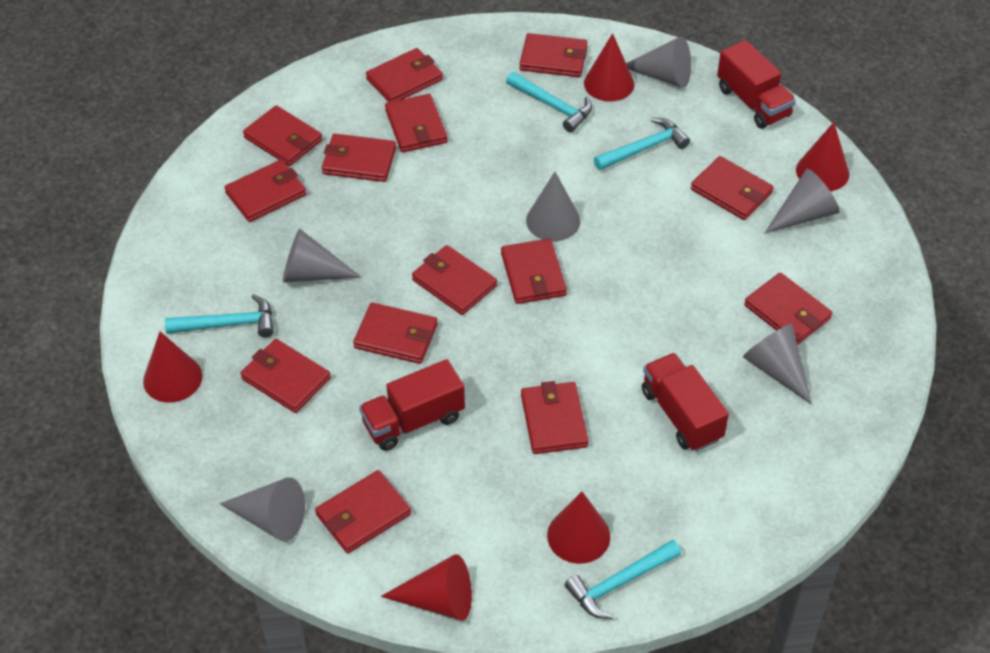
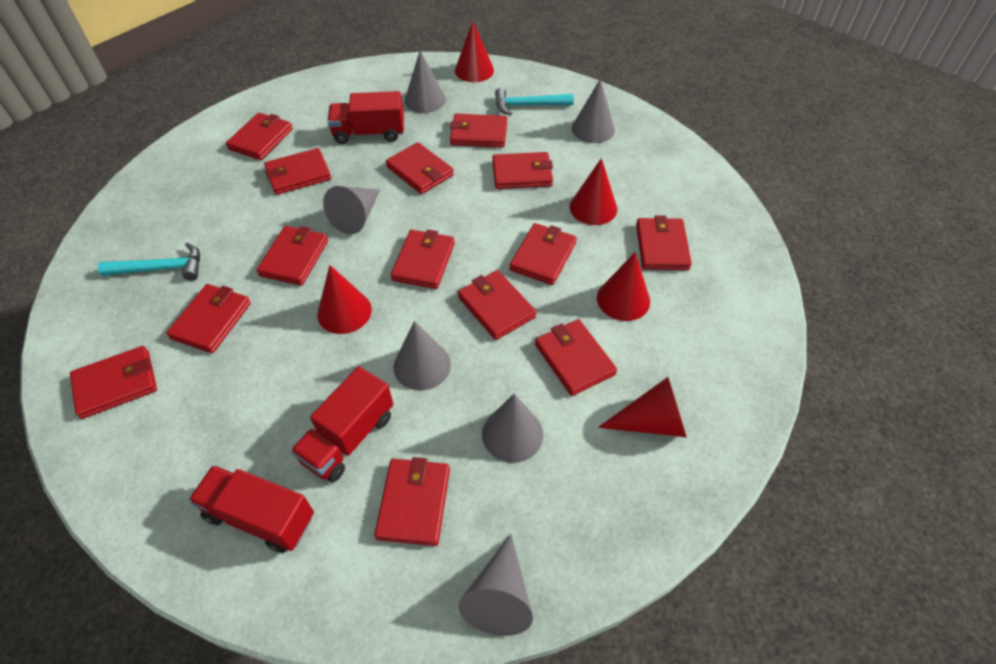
turquoise hammer: 4 -> 2

